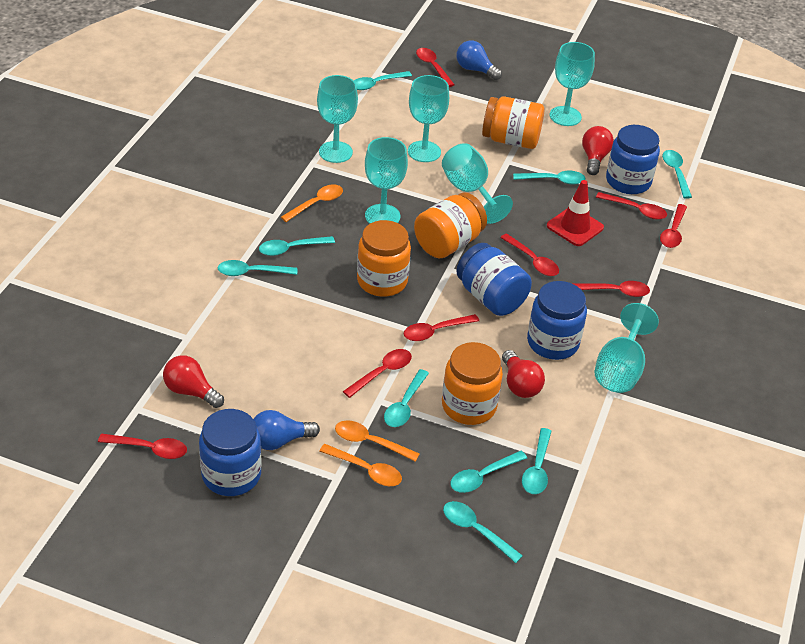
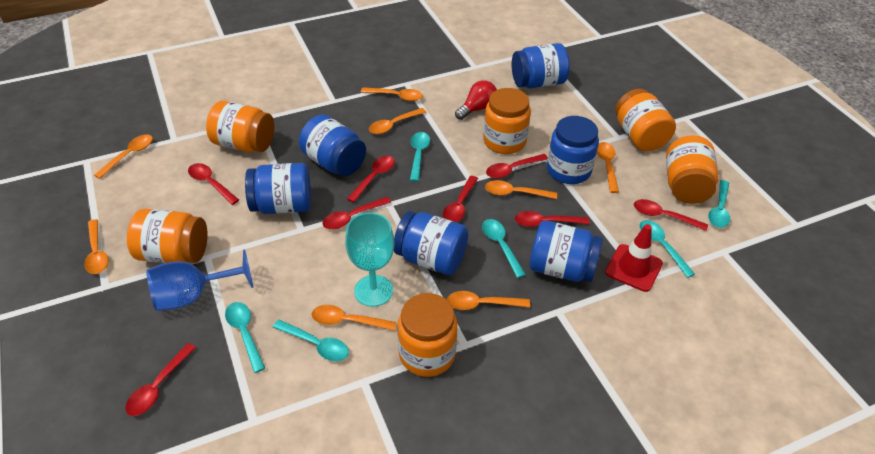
blue goblet: 0 -> 1
blue jar: 4 -> 6
blue light bulb: 2 -> 0
orange jar: 4 -> 6
orange spoon: 3 -> 8
red light bulb: 3 -> 1
turquoise goblet: 6 -> 1
turquoise spoon: 9 -> 6

